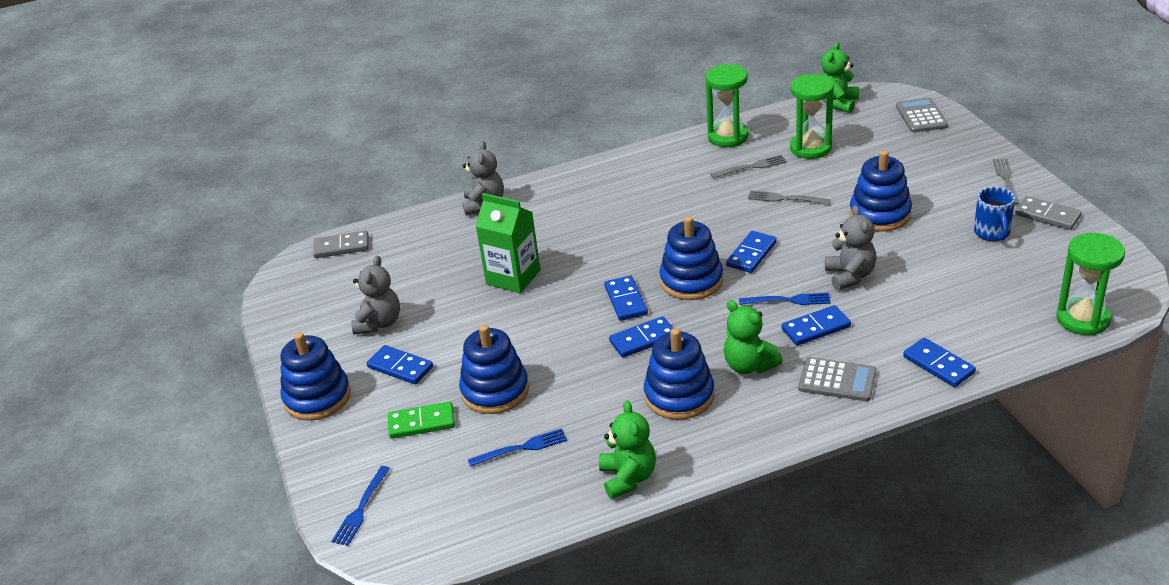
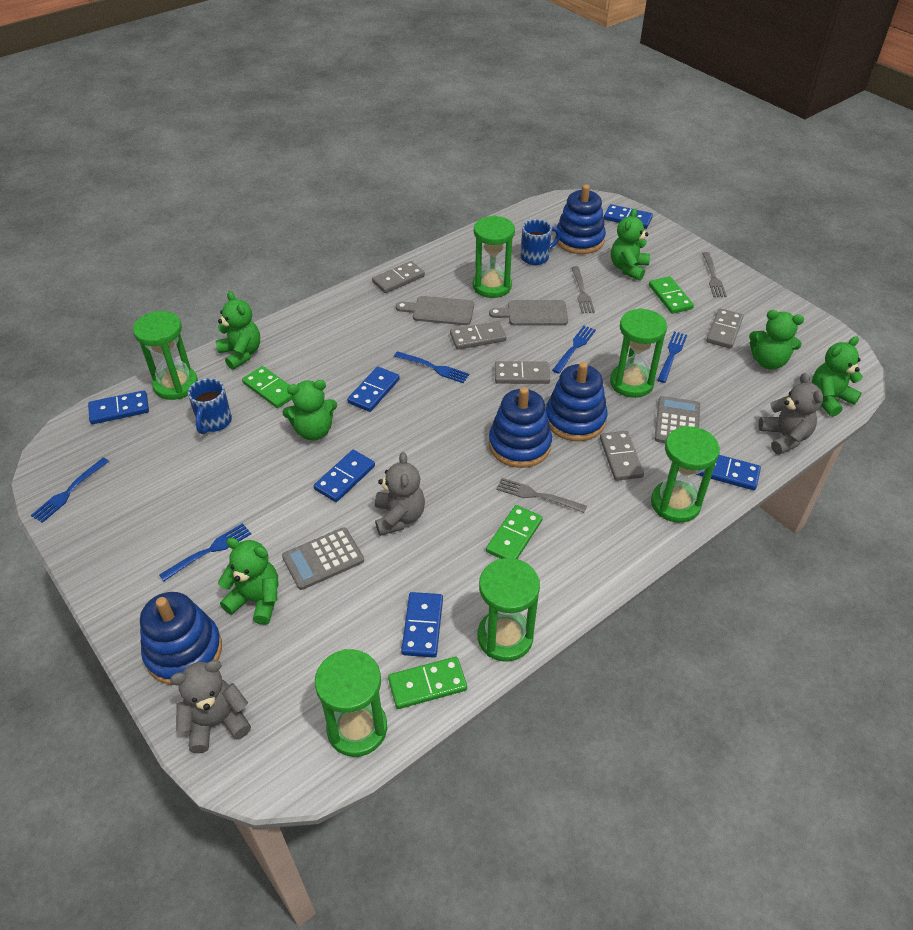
blue fork: 3 -> 5
blue mug: 1 -> 2
blue stacking toy: 5 -> 4
green carton: 1 -> 0
green domino: 1 -> 4
green hourglass: 3 -> 6
green teddy bear: 3 -> 6
grey cutting board: 0 -> 2
grey domino: 2 -> 5

